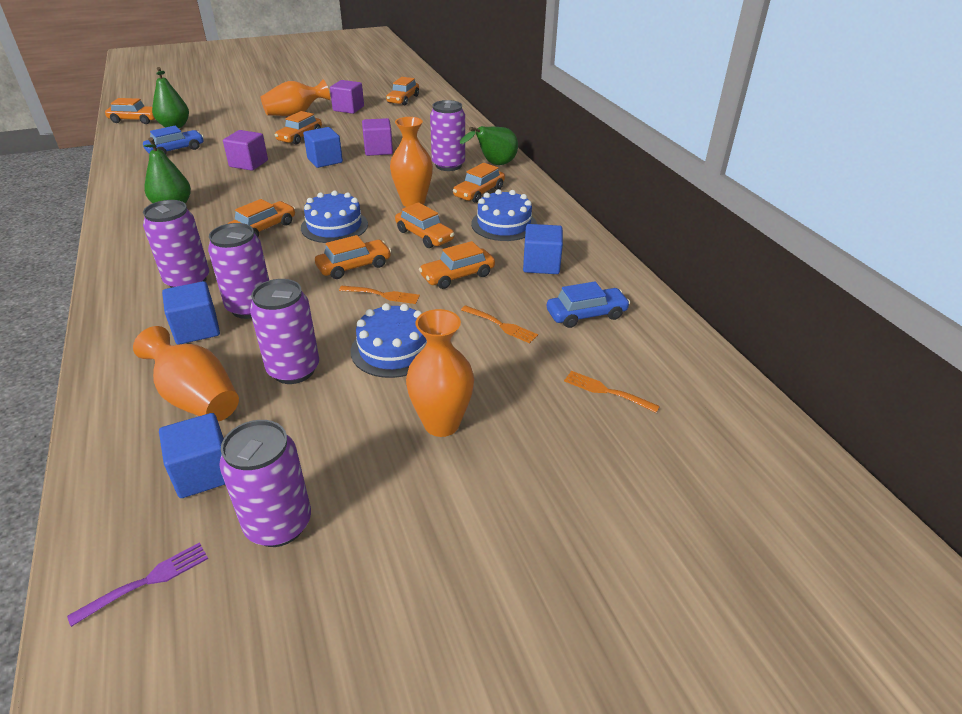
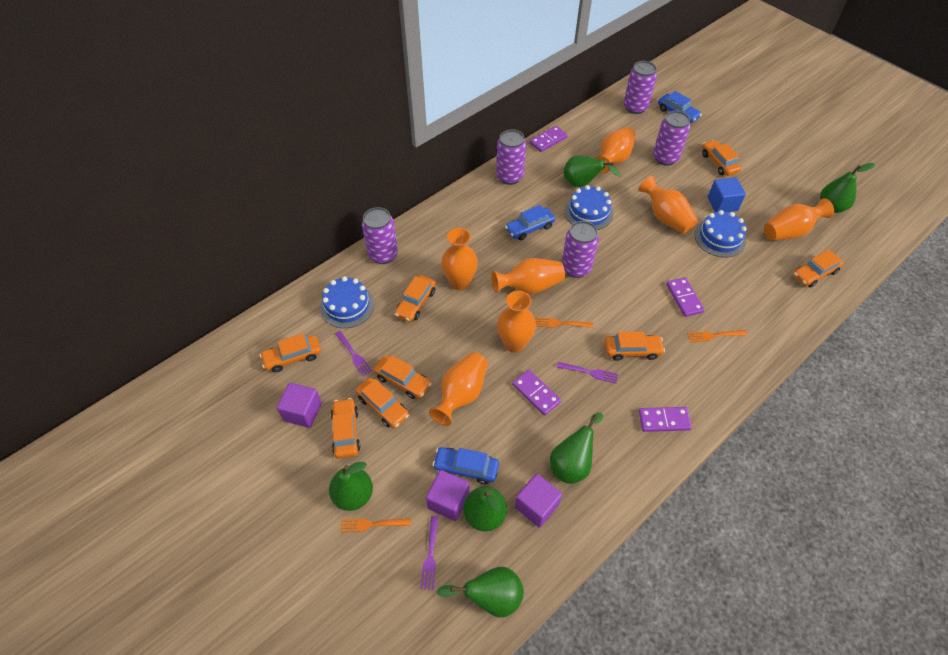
blue car: 2 -> 3
blue cube: 4 -> 1
green pear: 3 -> 6
orange vase: 4 -> 7
purple domino: 0 -> 4
purple fork: 1 -> 3

